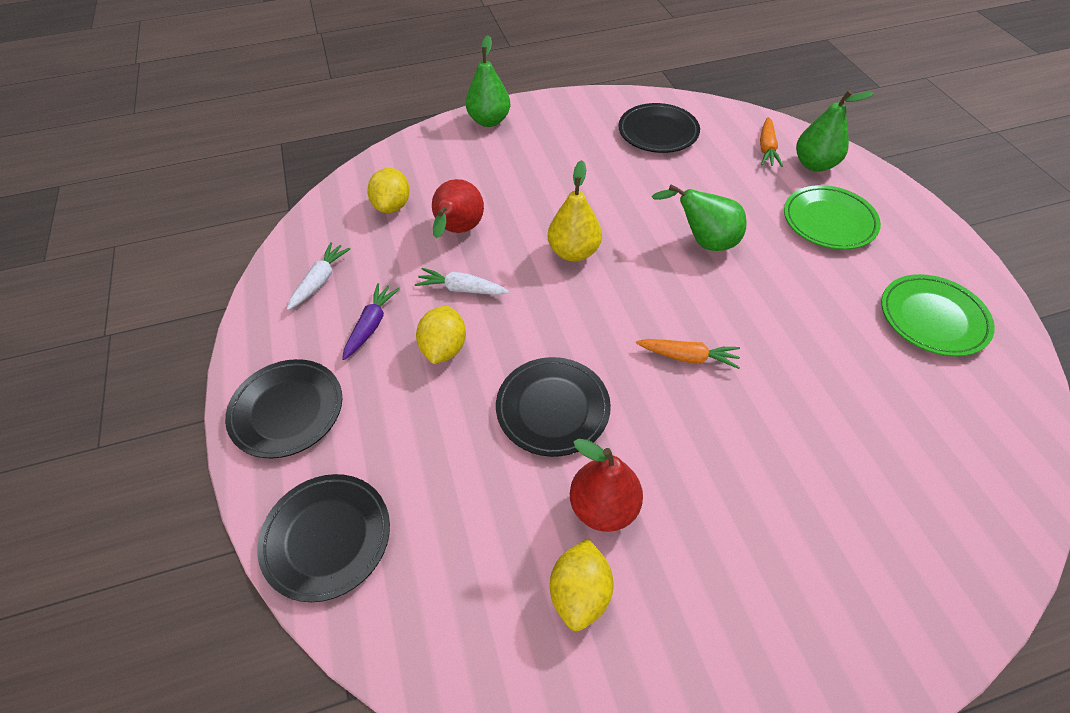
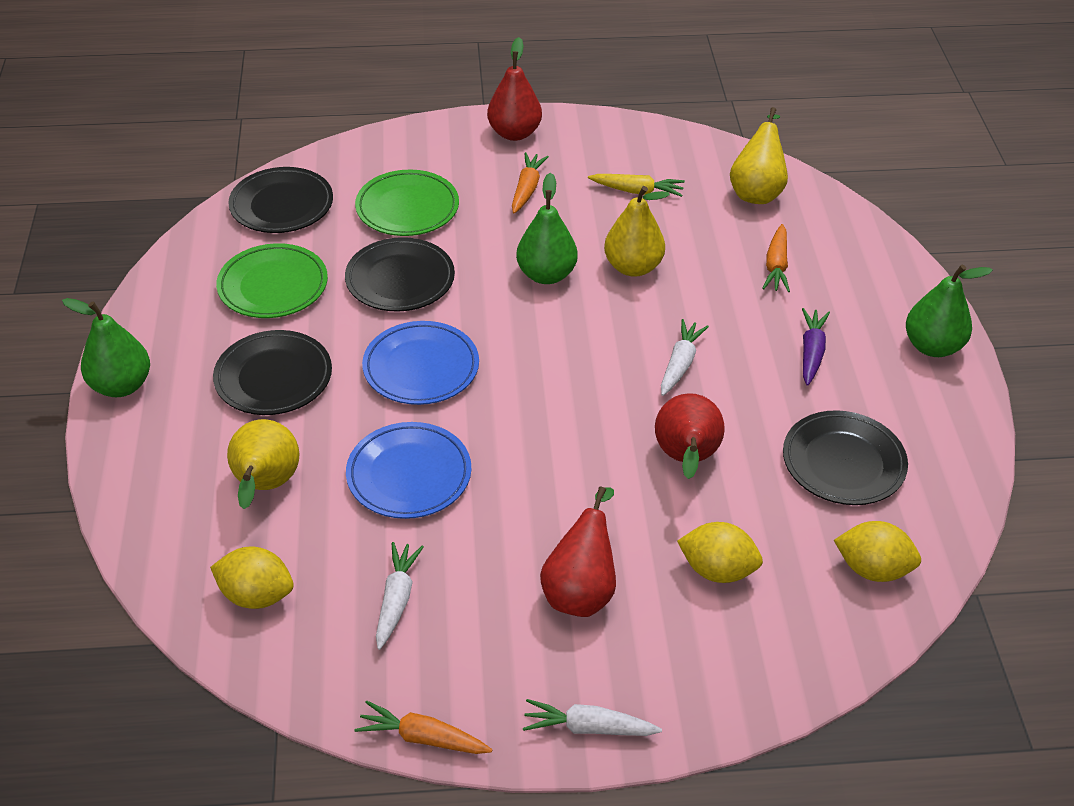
blue plate: 0 -> 2
orange carrot: 2 -> 3
red pear: 2 -> 3
white carrot: 2 -> 3
yellow carrot: 0 -> 1
yellow pear: 1 -> 3

